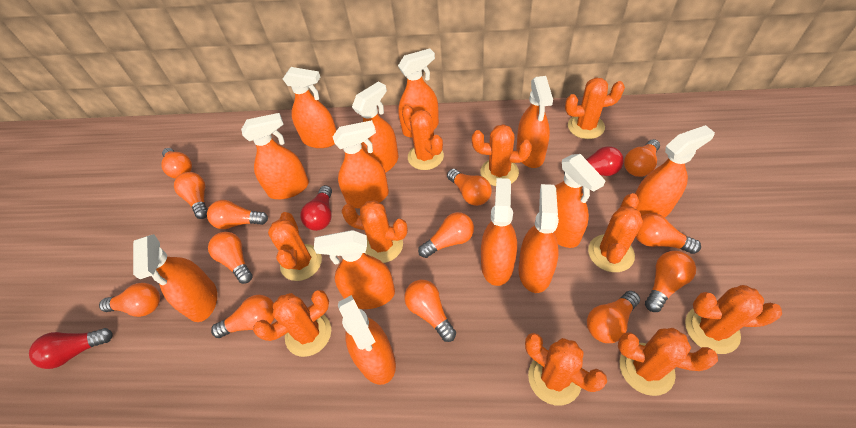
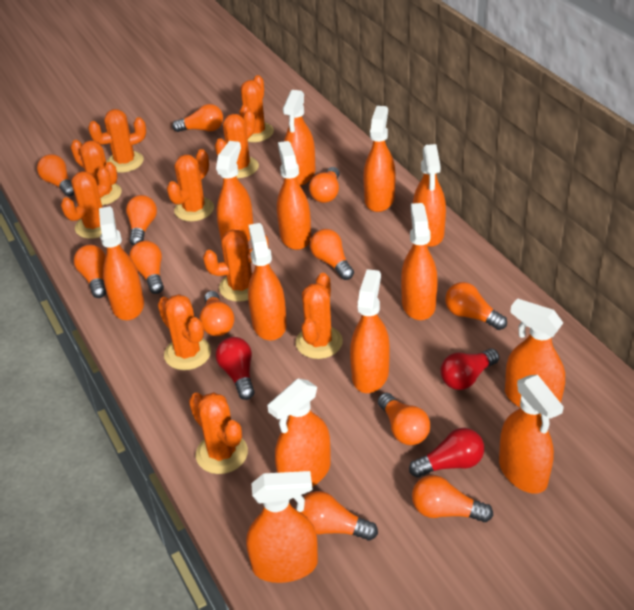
orange light bulb: 13 -> 12

